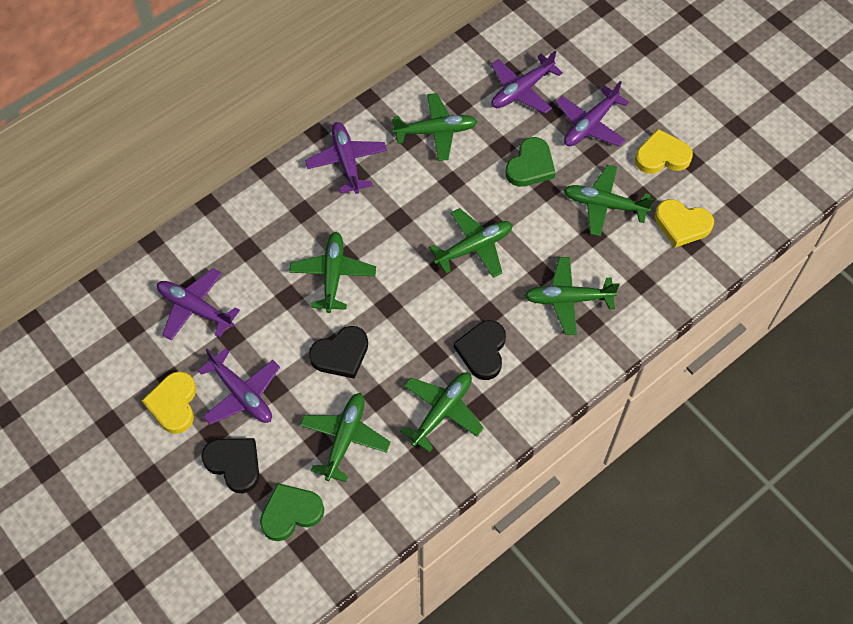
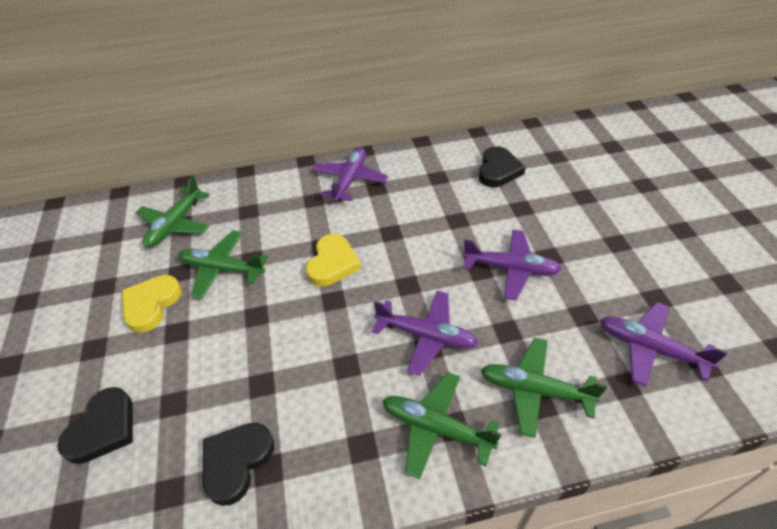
green heart: 2 -> 0
green plane: 7 -> 4
purple plane: 5 -> 4
yellow heart: 3 -> 2

